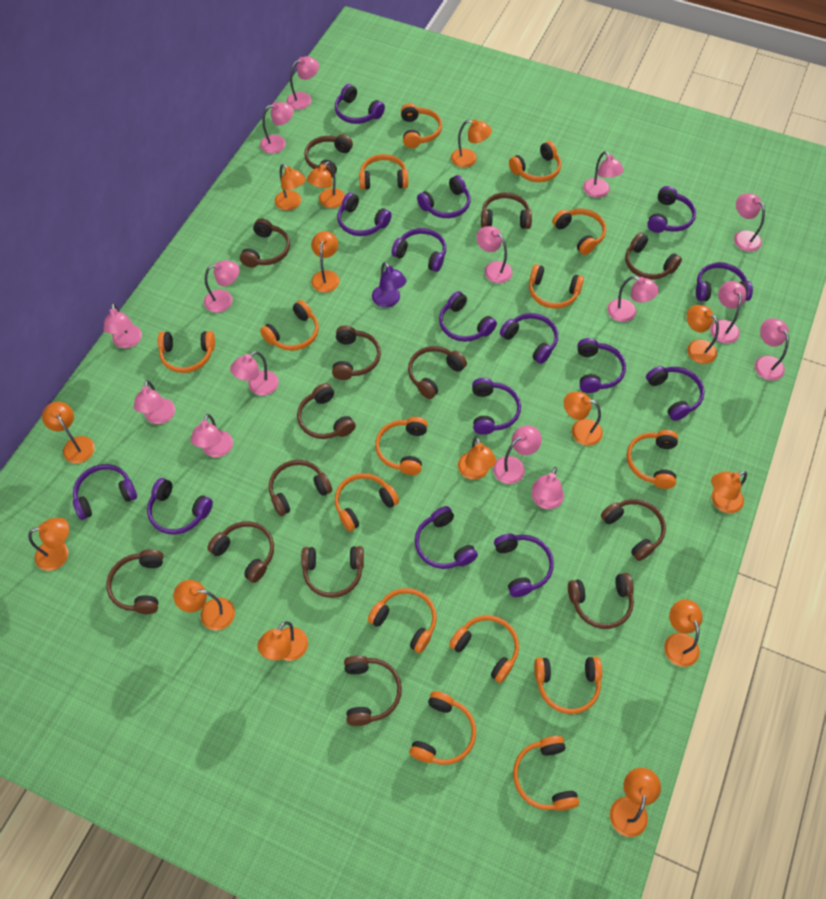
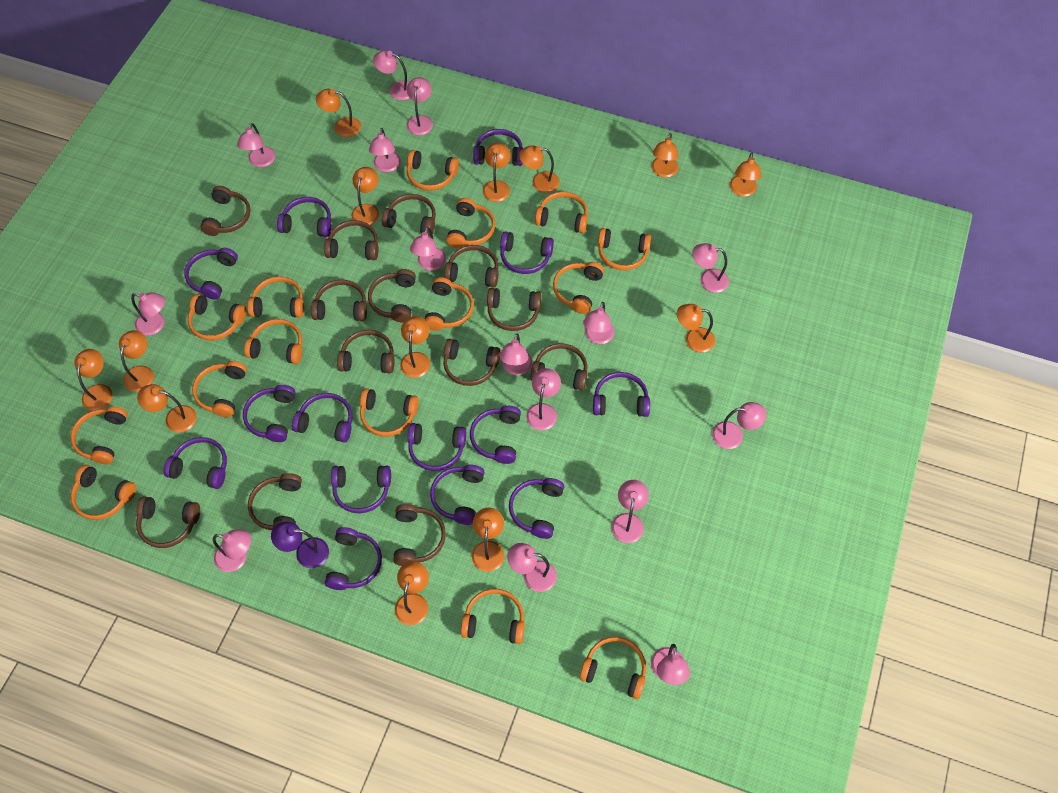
brown headphones: 14 -> 13
orange lamp: 14 -> 13
purple headphones: 15 -> 14

